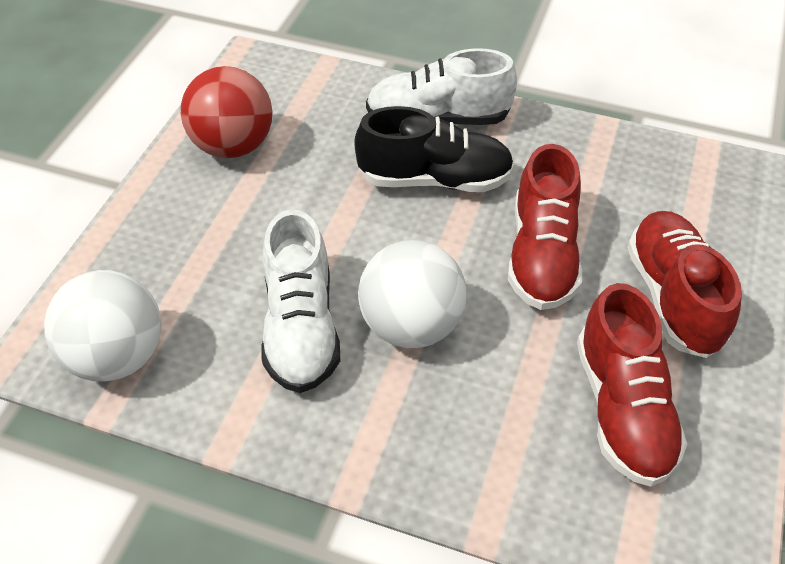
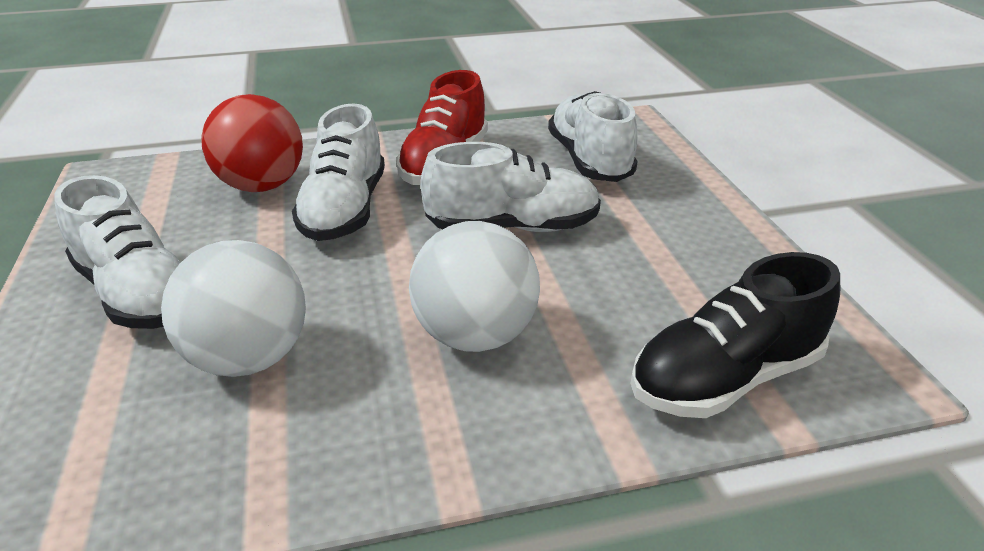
red shoe: 3 -> 1
white shoe: 2 -> 4

